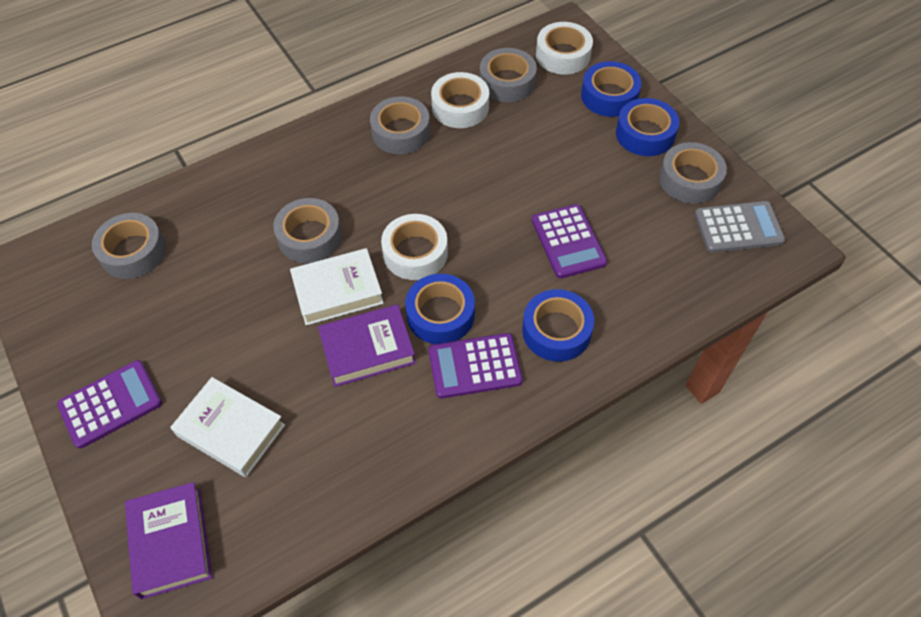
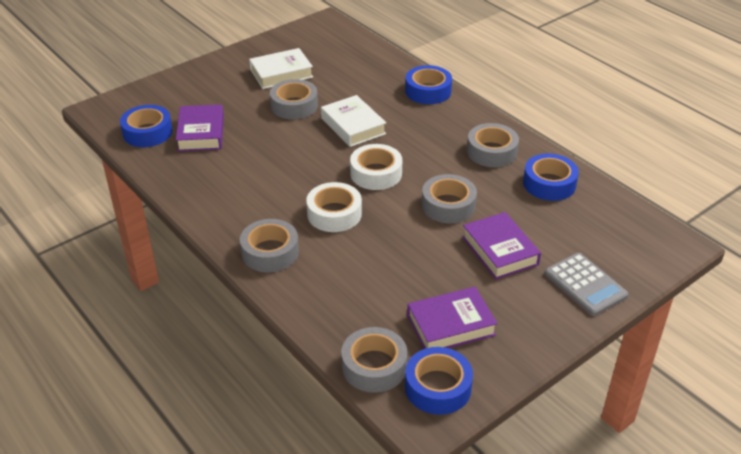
purple book: 2 -> 3
purple calculator: 3 -> 0
white tape: 3 -> 2

